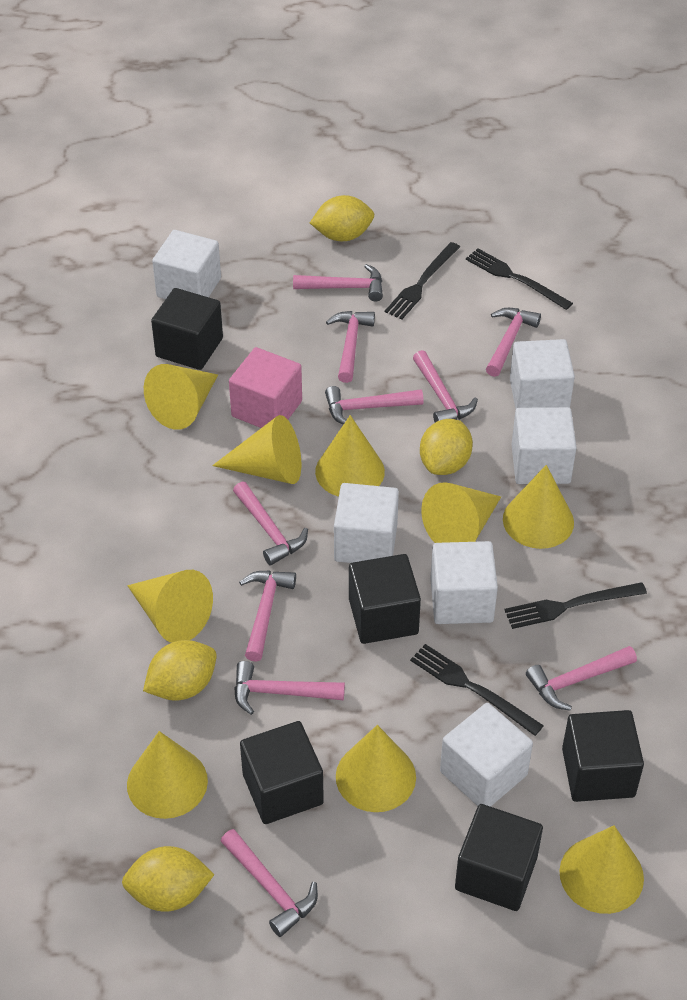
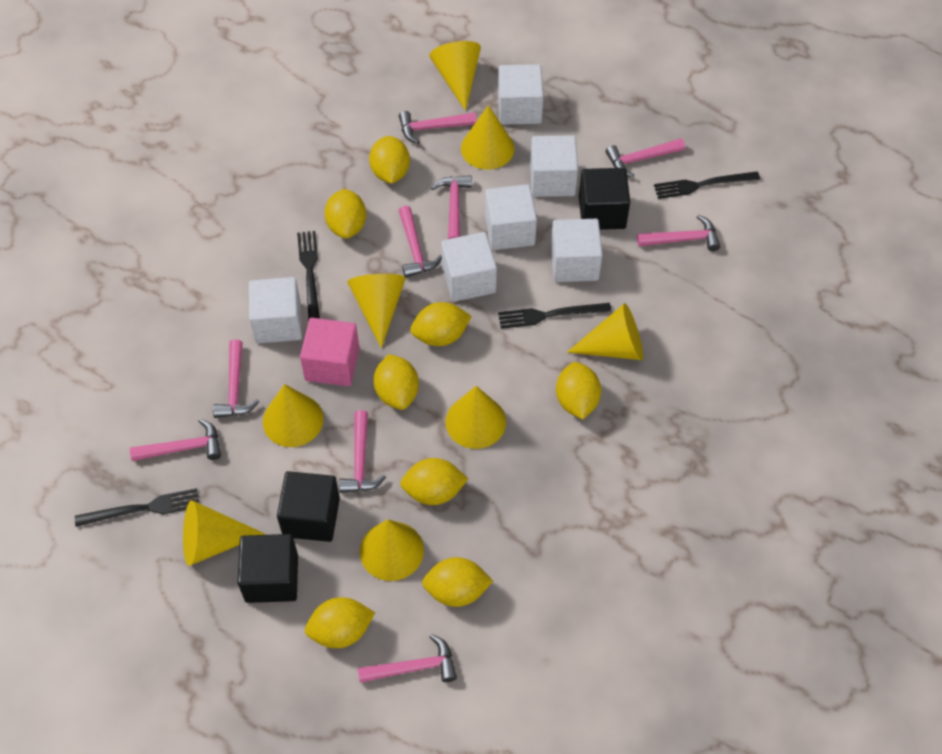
black cube: 5 -> 3
pink hammer: 10 -> 9
yellow cone: 9 -> 8
yellow lemon: 4 -> 8

